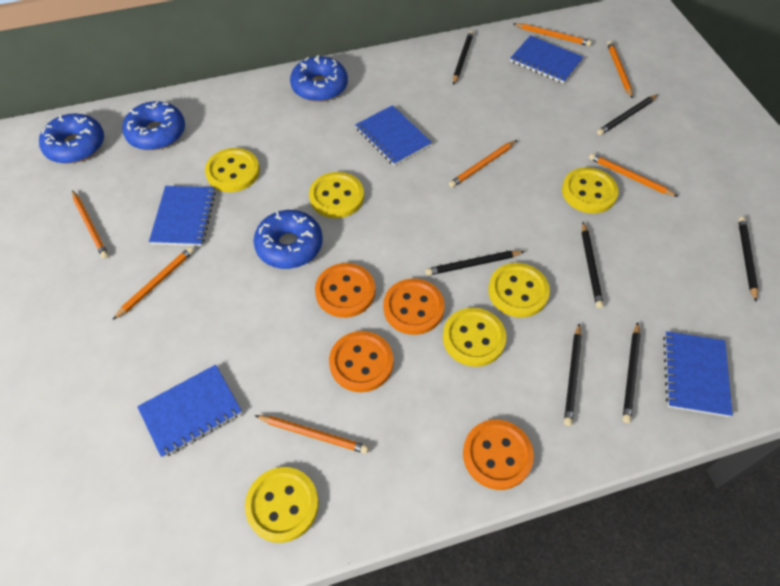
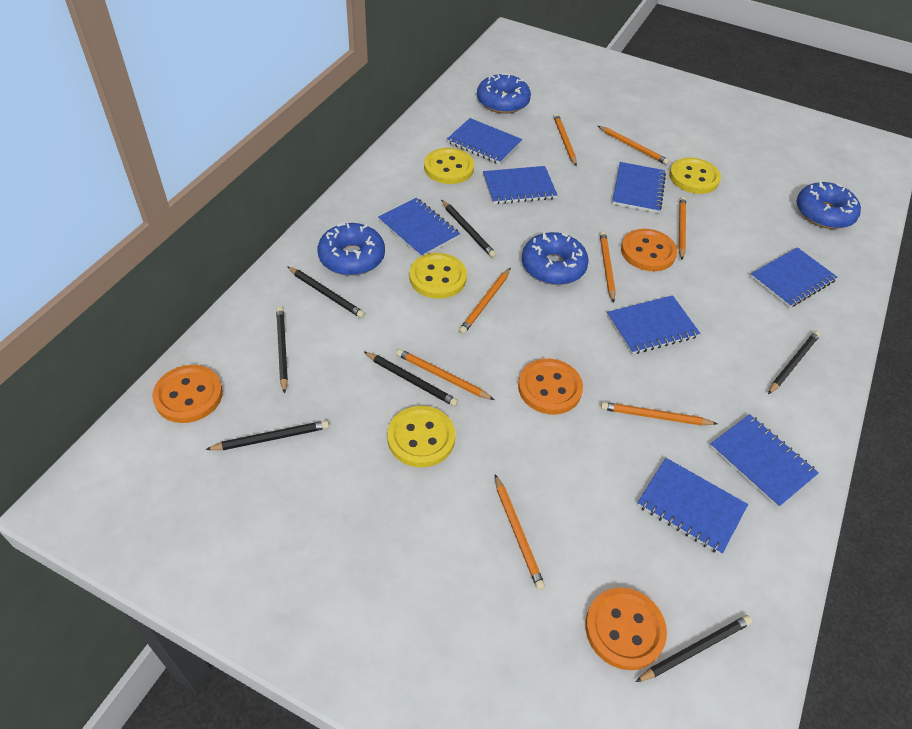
blue notebook: 5 -> 8
orange pencil: 7 -> 8
yellow button: 6 -> 4

